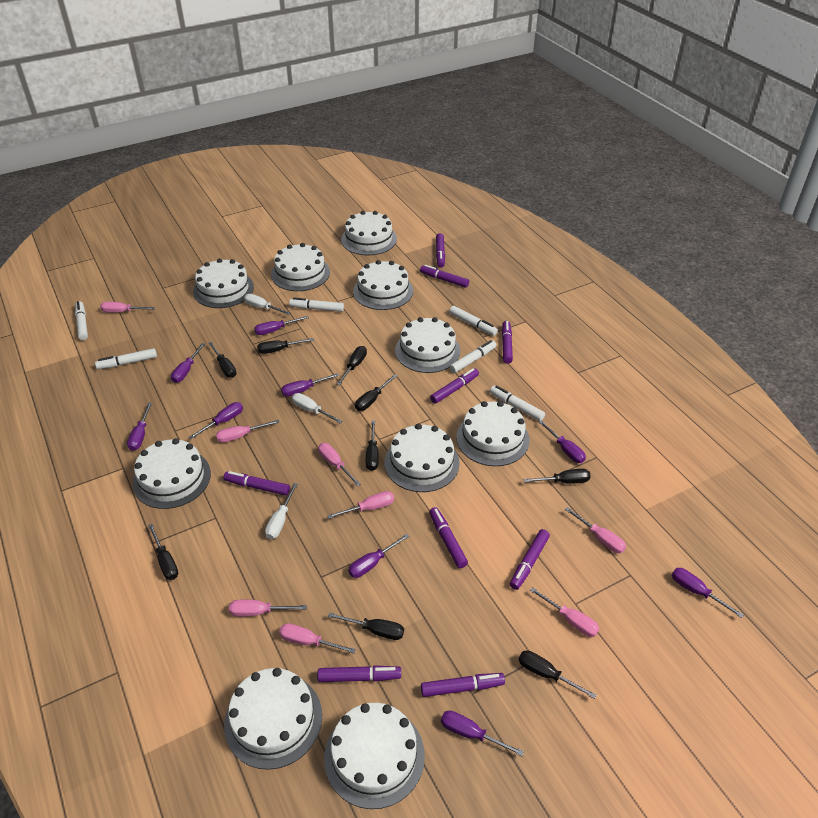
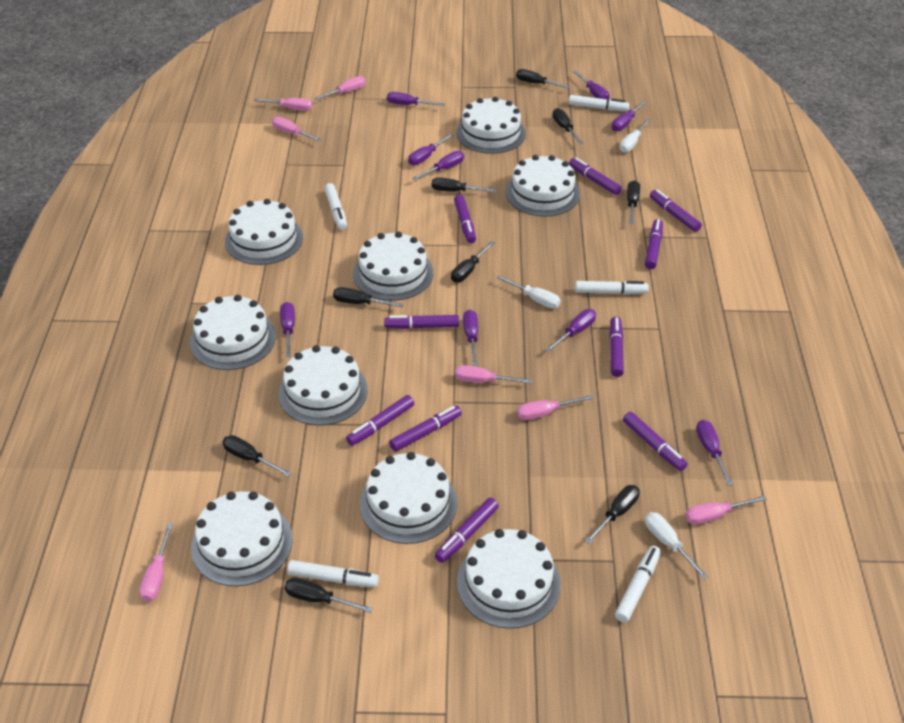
pink screwdriver: 8 -> 7
purple marker: 9 -> 10
white cake: 10 -> 9
white marker: 6 -> 5

